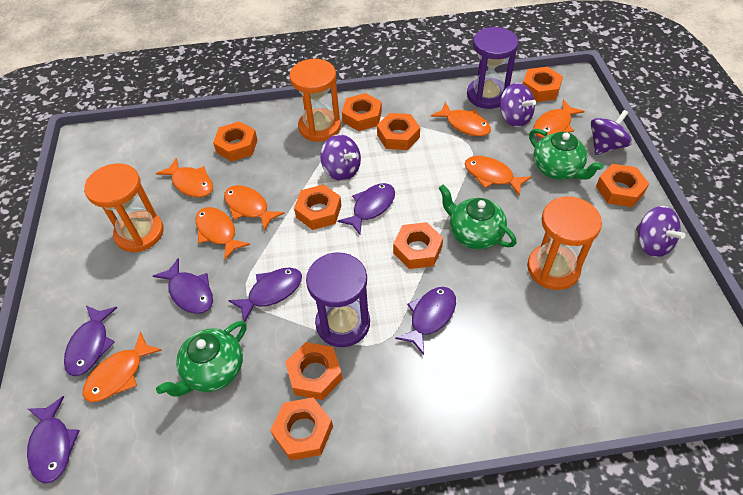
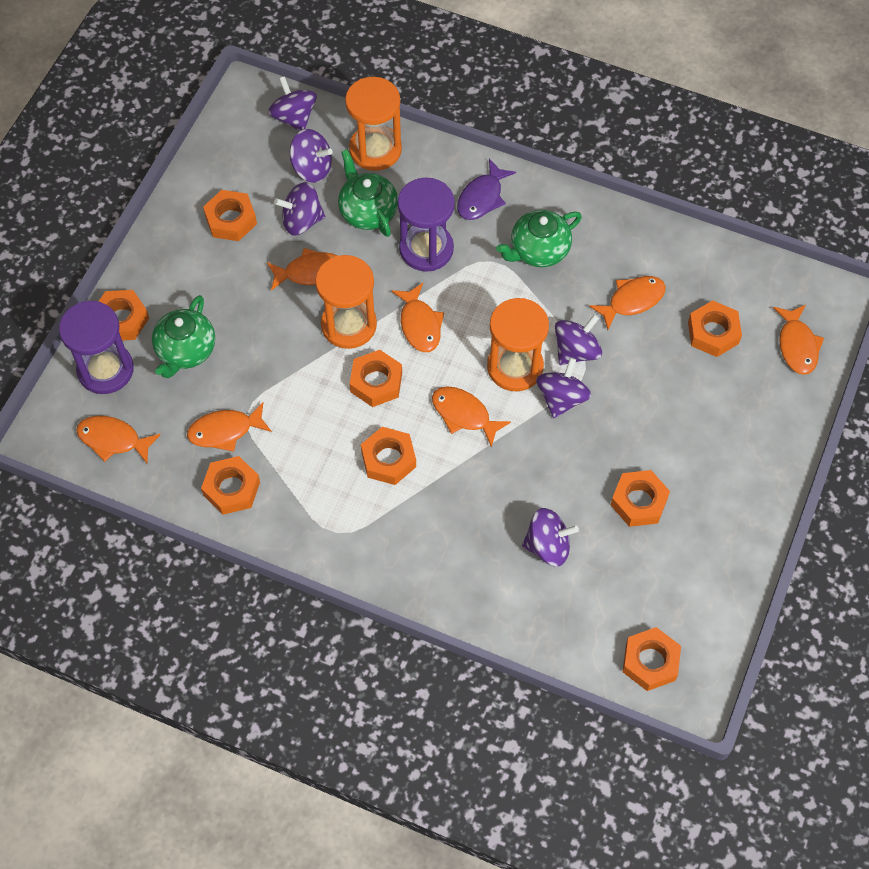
orange nut: 9 -> 8
purple fish: 6 -> 1
purple spinning top: 4 -> 6

